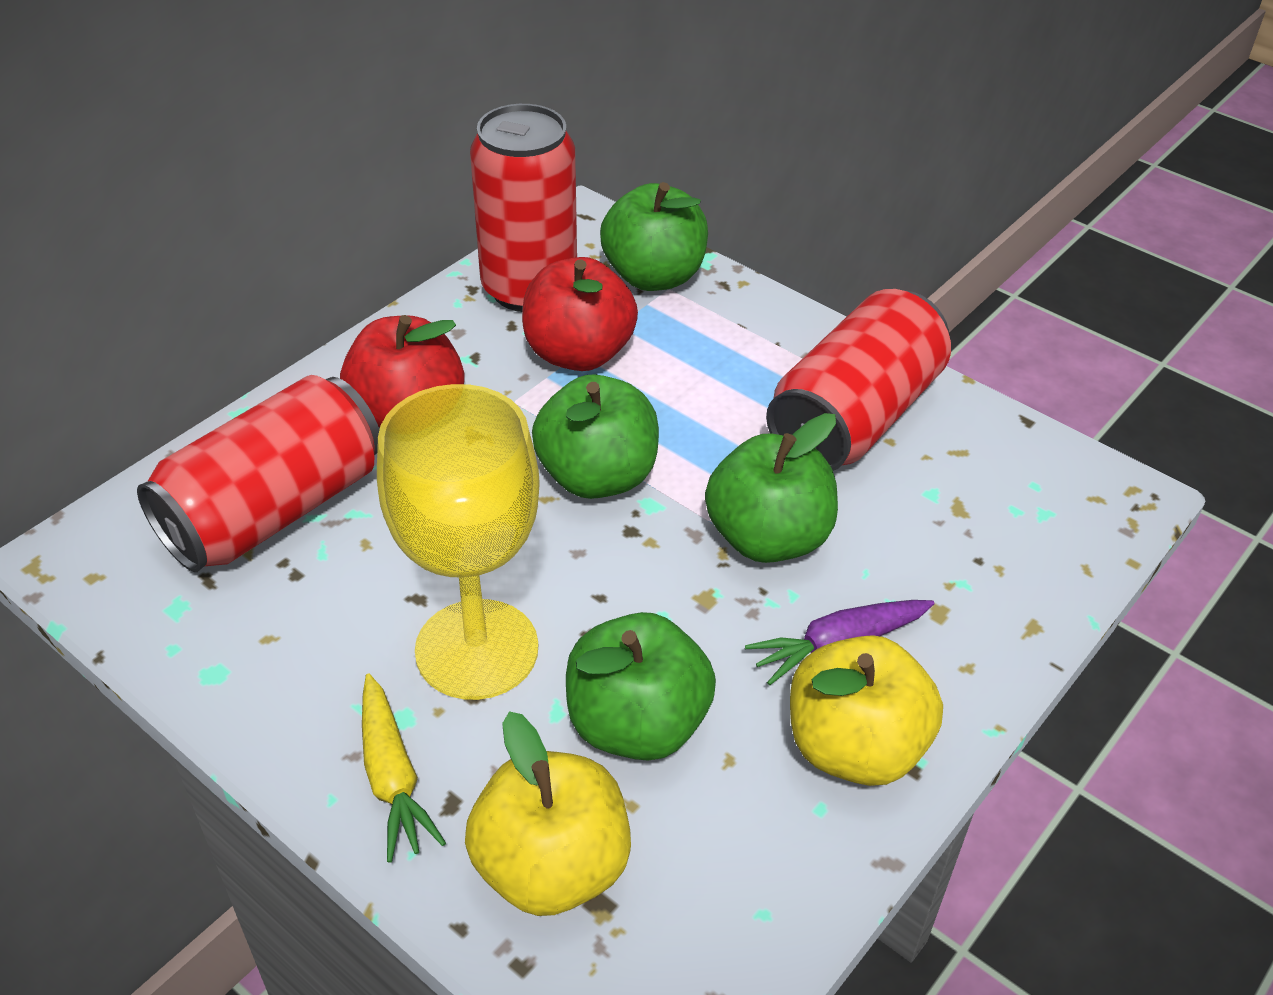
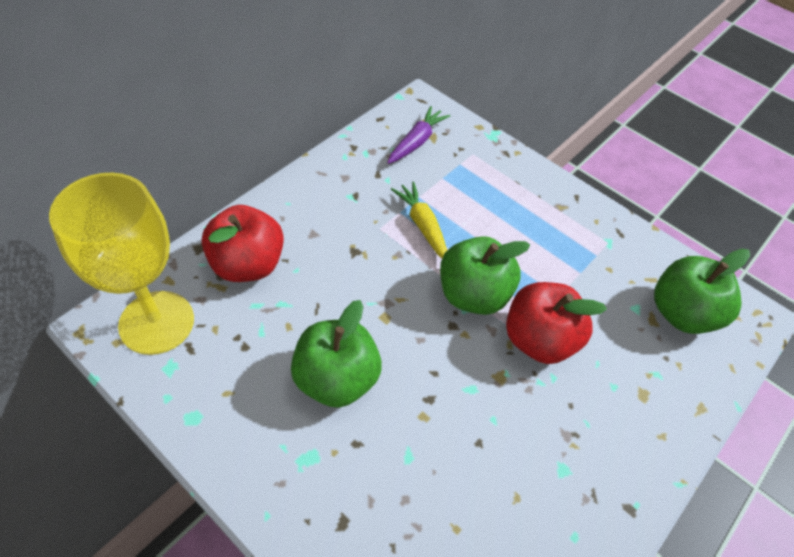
green apple: 4 -> 3
red can: 3 -> 0
yellow apple: 2 -> 0

